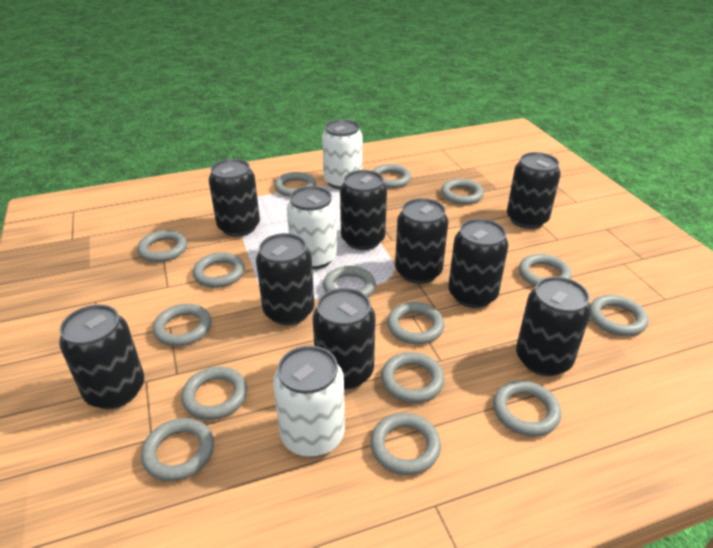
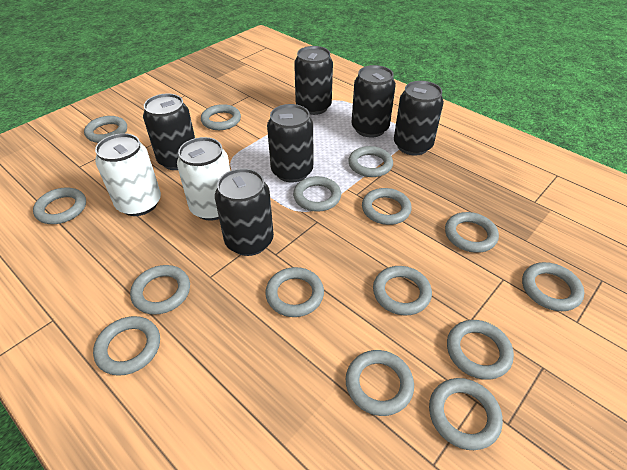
black can: 9 -> 6
white can: 3 -> 2

